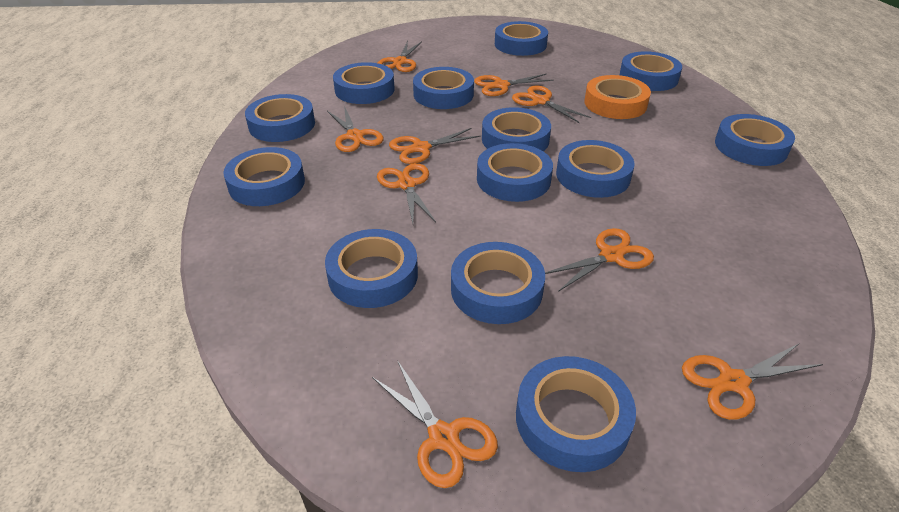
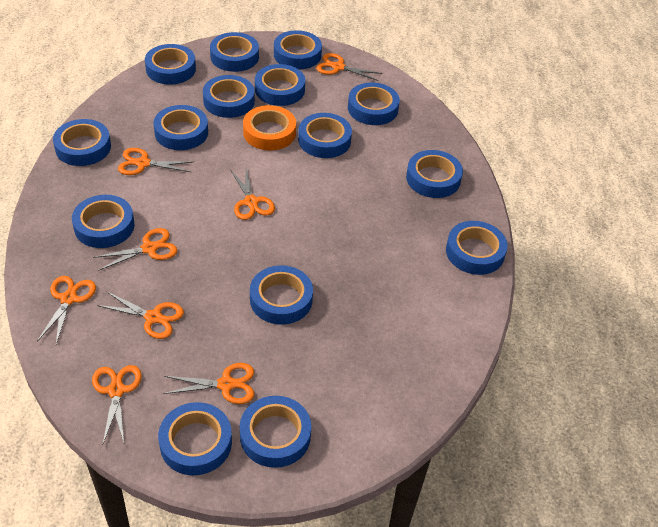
blue tape: 13 -> 15
orange scissors: 9 -> 8

